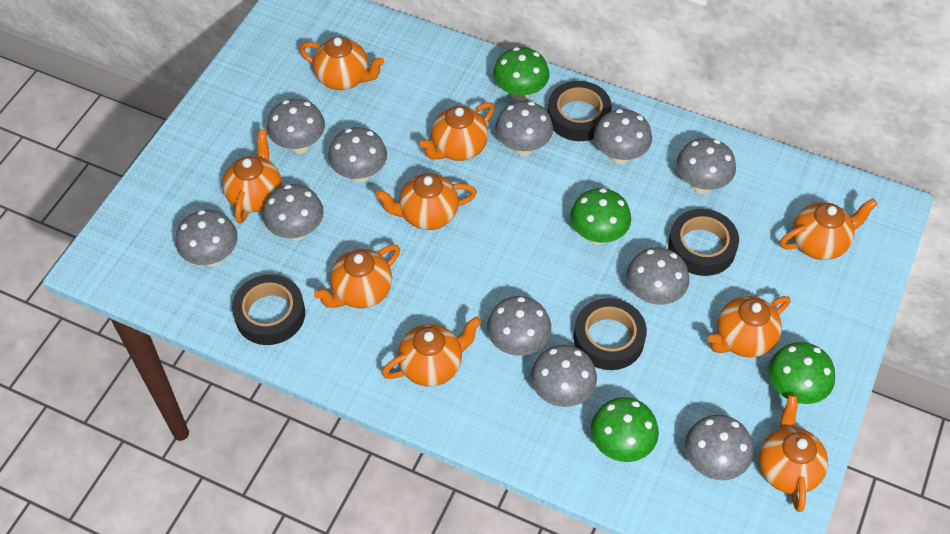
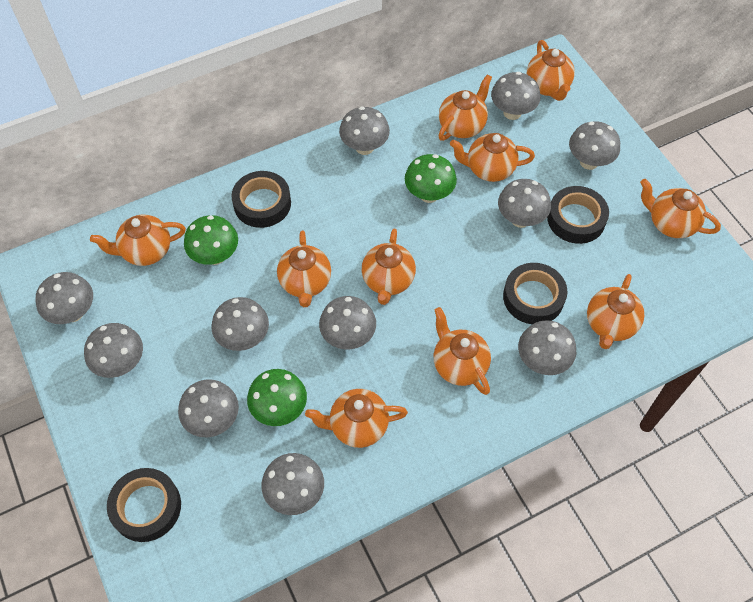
green mushroom: 4 -> 3
orange teapot: 9 -> 10

